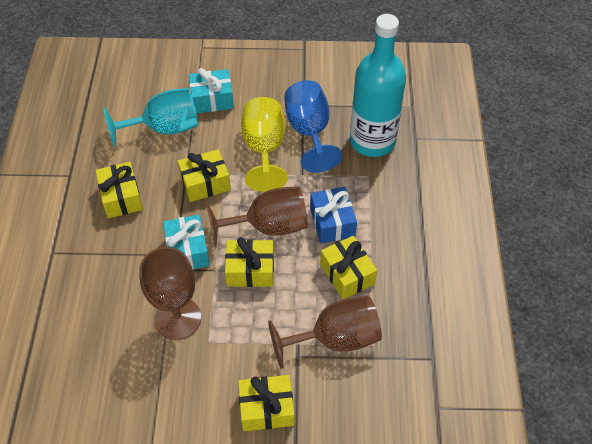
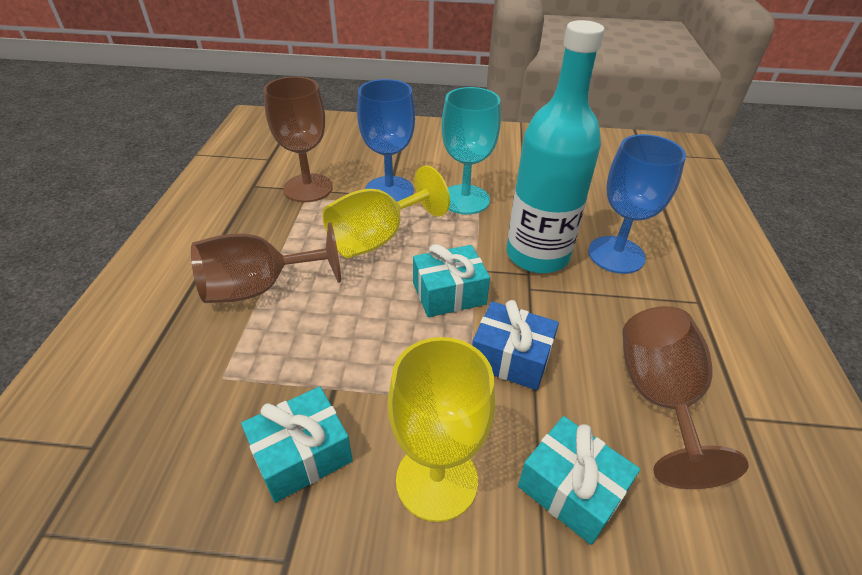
blue goblet: 1 -> 2
turquoise gift: 2 -> 3
yellow gift: 5 -> 0
yellow goblet: 1 -> 2

